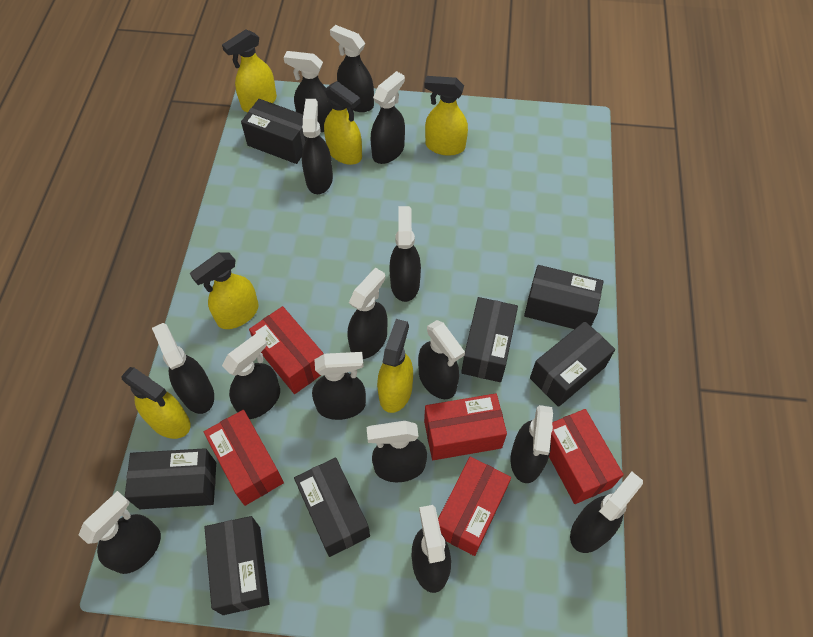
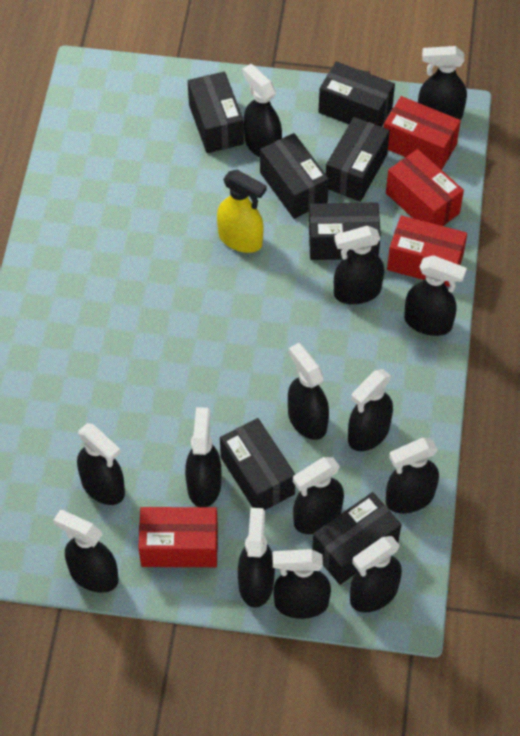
black spray bottle: 15 -> 14
red box: 5 -> 4
yellow spray bottle: 6 -> 1

